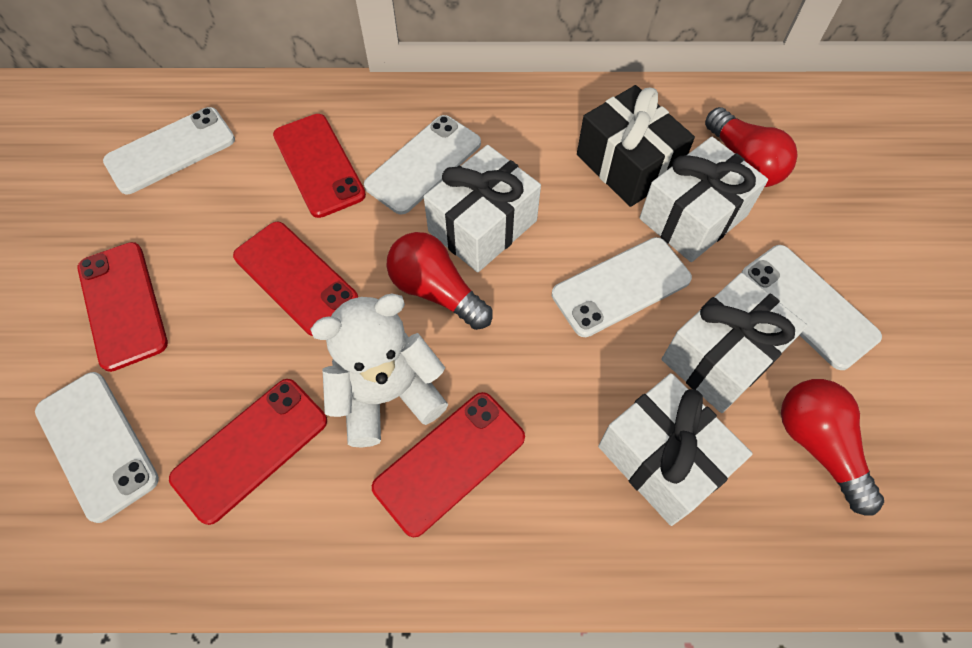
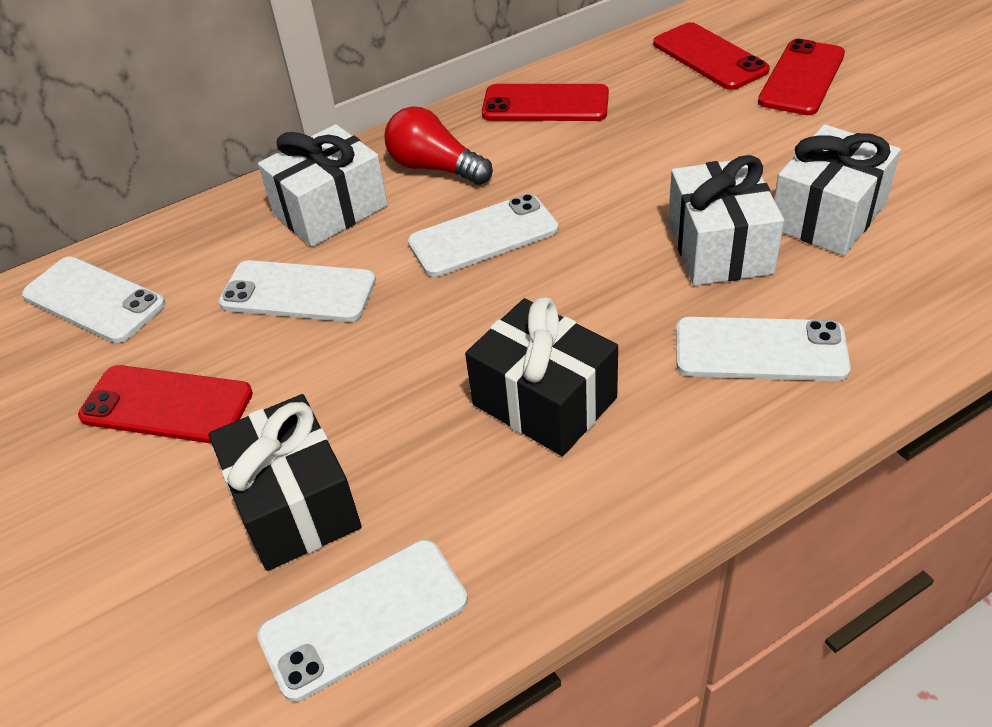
black gift: 1 -> 2
red light bulb: 3 -> 1
red phone: 5 -> 4
white gift: 4 -> 3
white teddy bear: 1 -> 0

